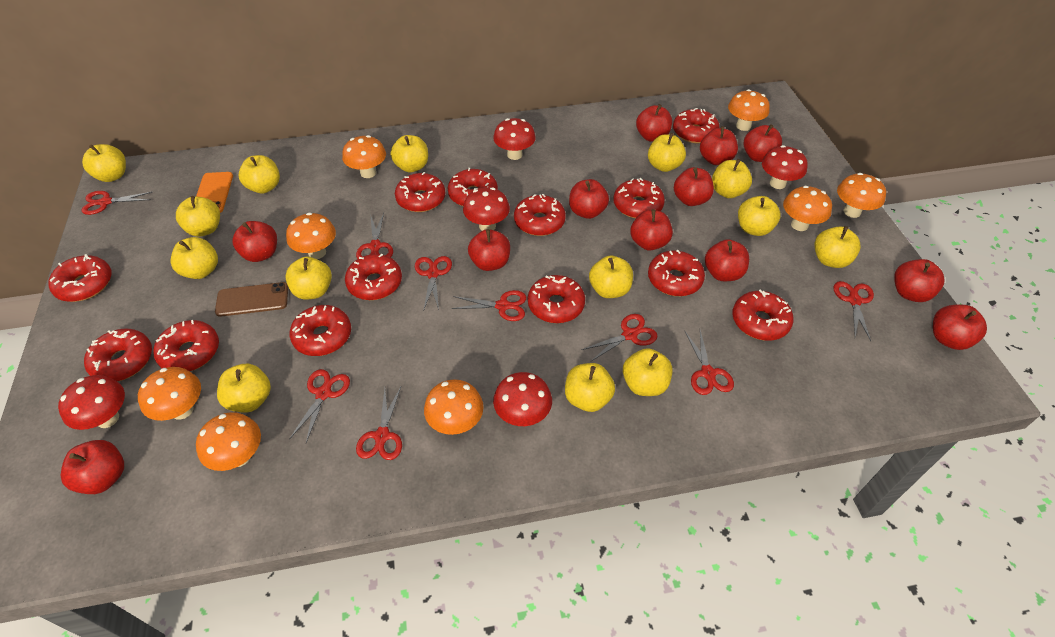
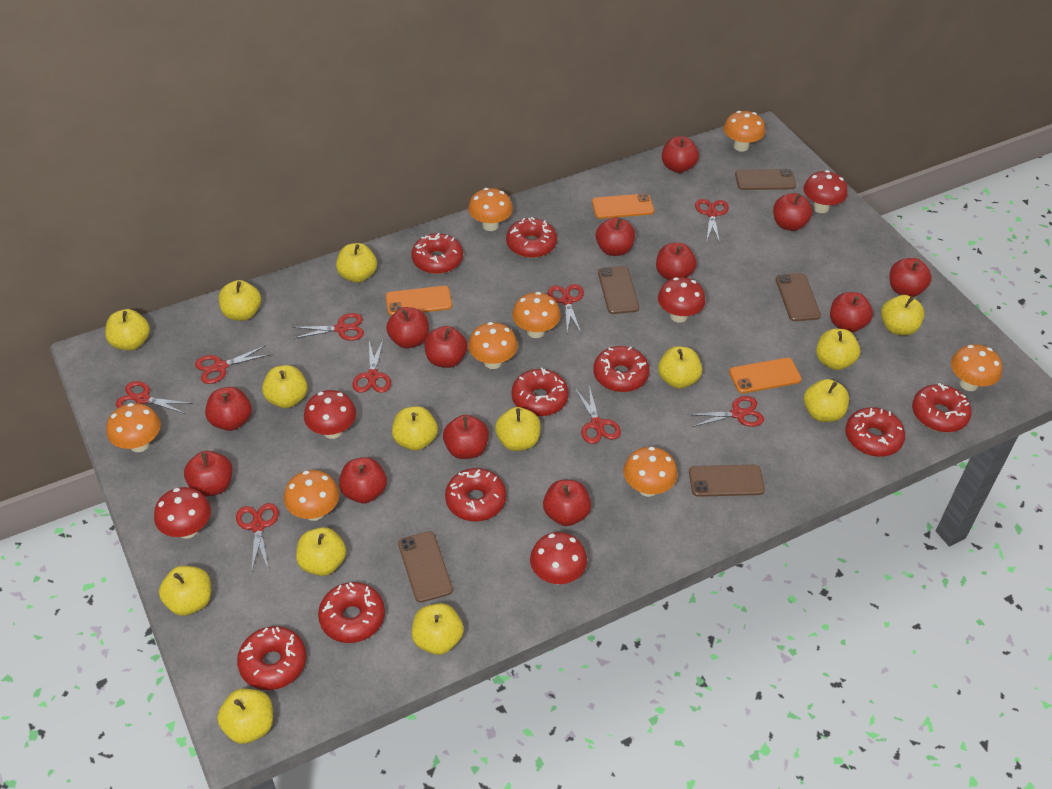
brown phone: 1 -> 5
orange phone: 1 -> 3
red apple: 12 -> 13
red donut: 13 -> 9

